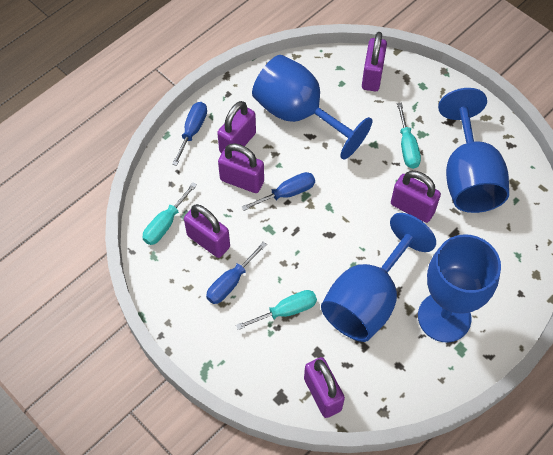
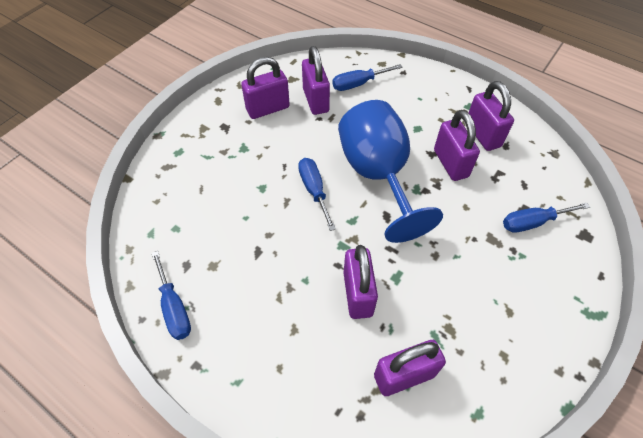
blue goblet: 4 -> 1
blue screwdriver: 3 -> 4
turquoise screwdriver: 3 -> 0

